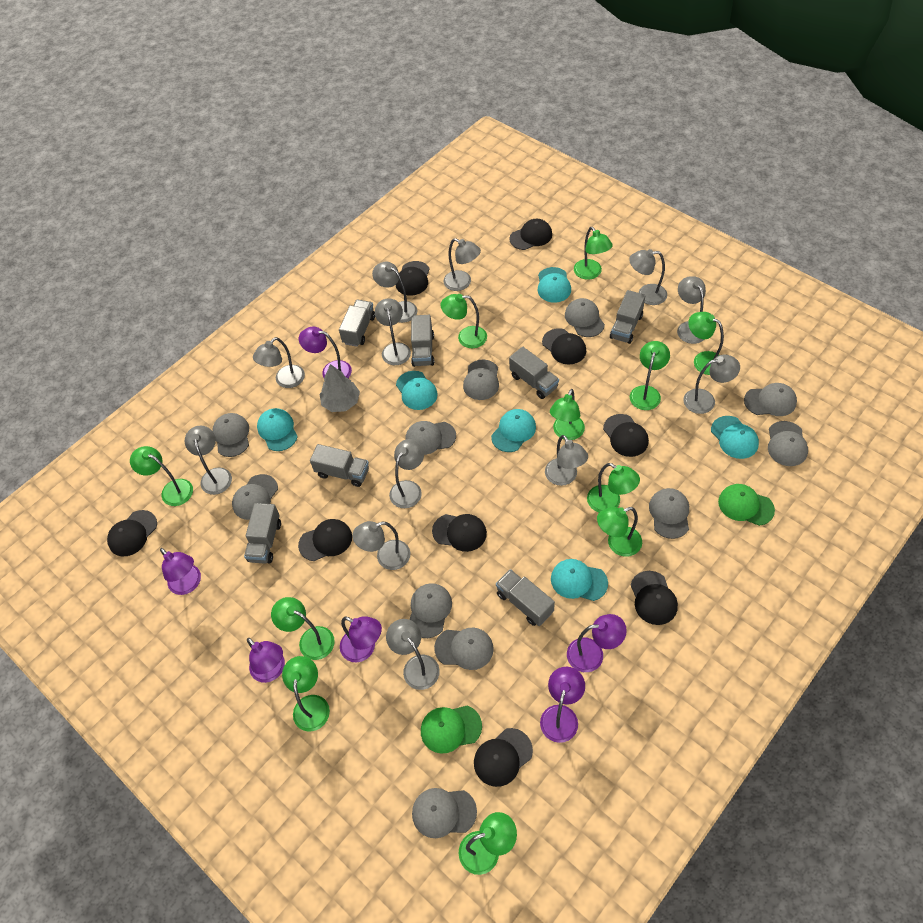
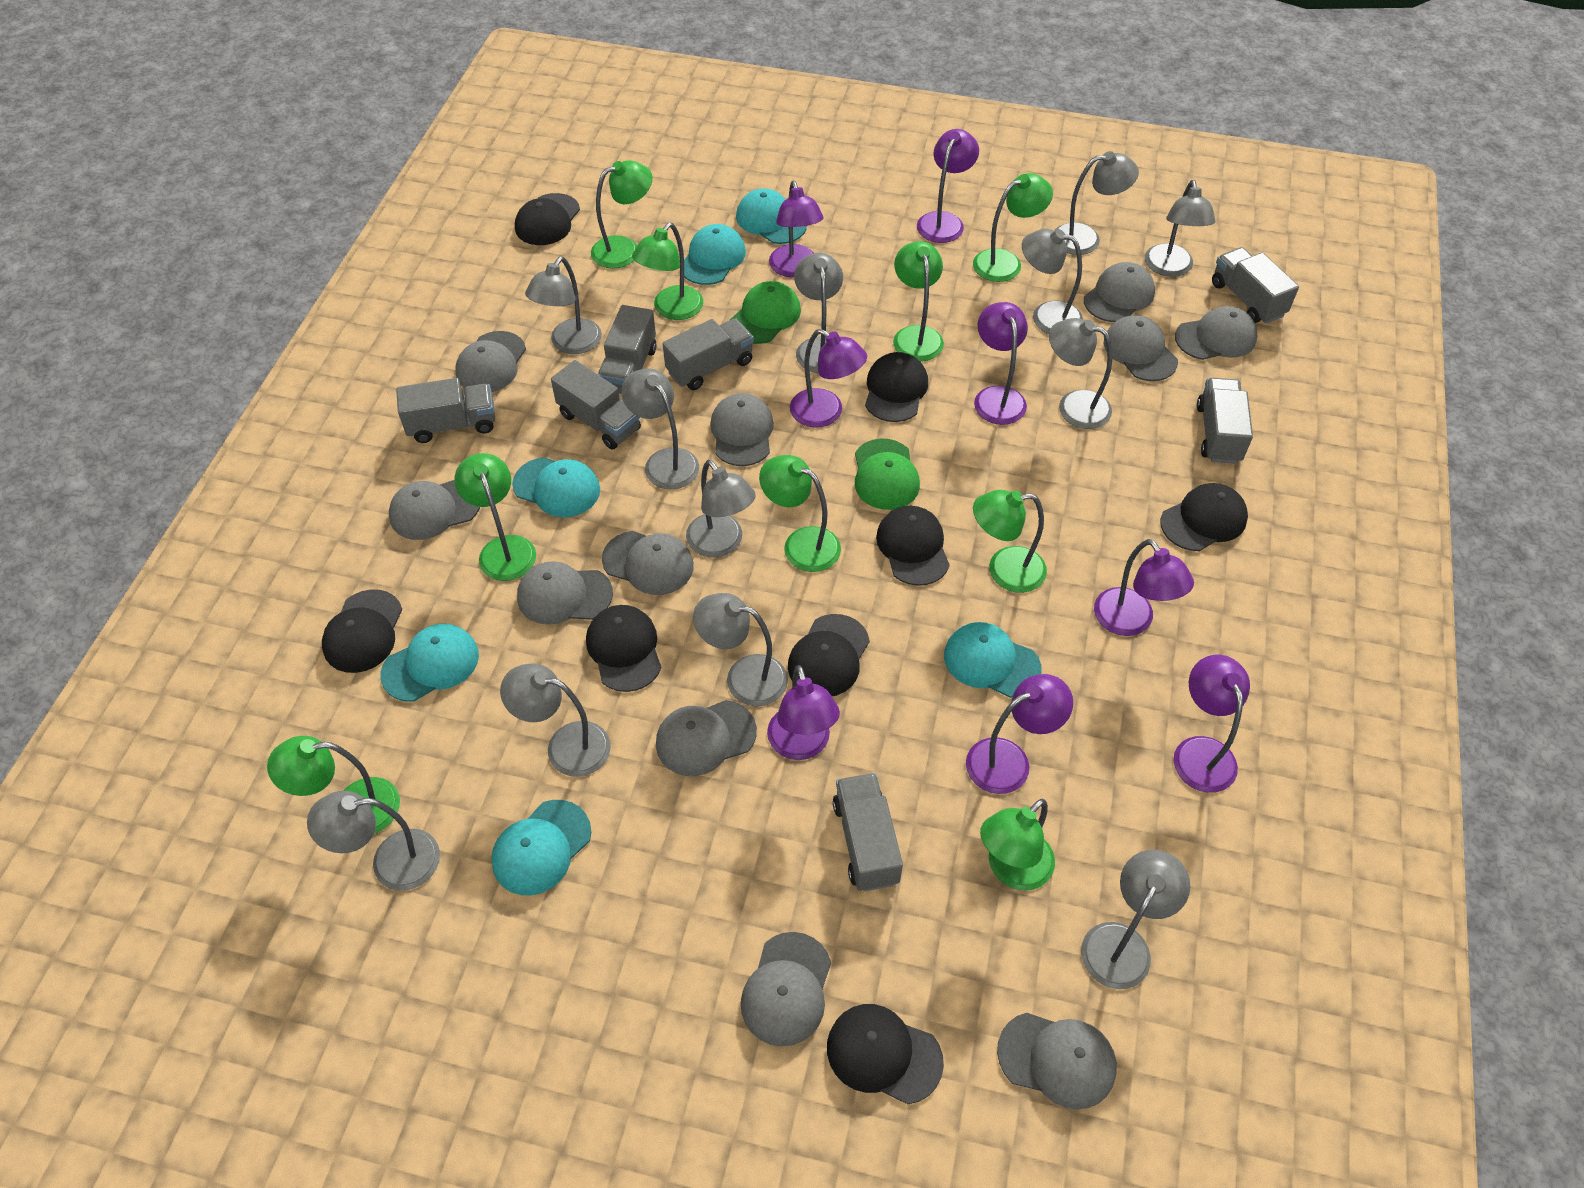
black cap: 9 -> 8
green lamp: 11 -> 9
grey tree: 1 -> 0
purple lamp: 6 -> 8

